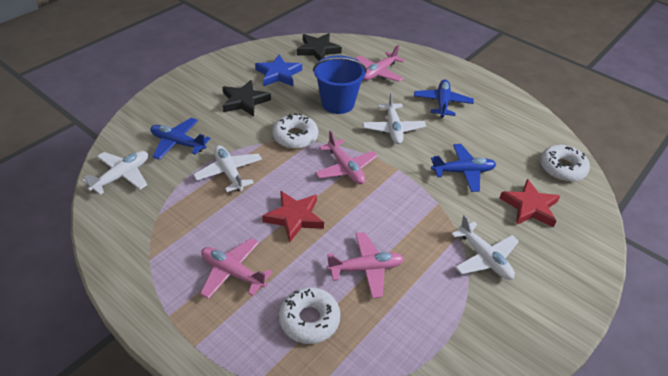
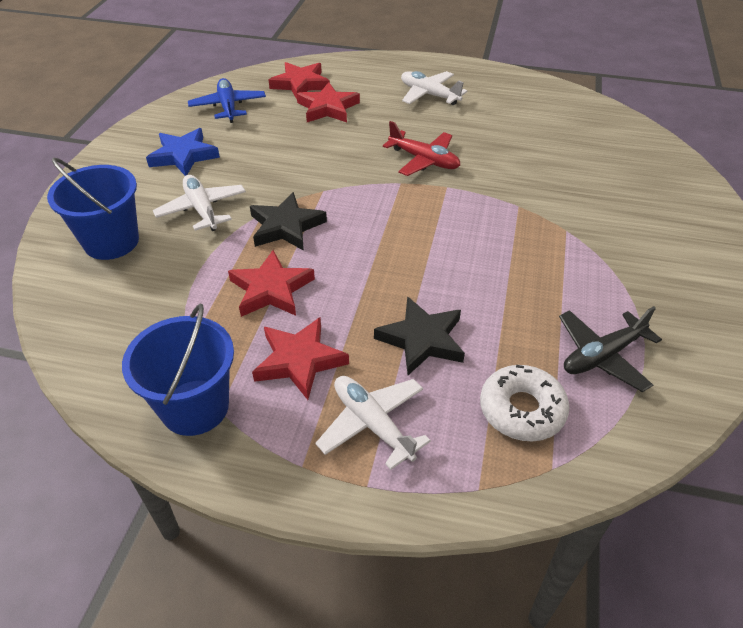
black plane: 0 -> 1
blue bucket: 1 -> 2
blue plane: 3 -> 1
pink plane: 4 -> 0
red plane: 0 -> 1
red star: 2 -> 4
white donut: 3 -> 1
white plane: 4 -> 3

